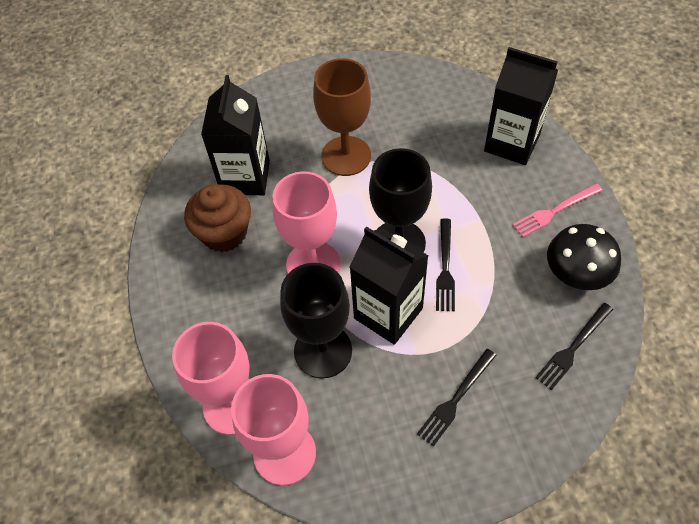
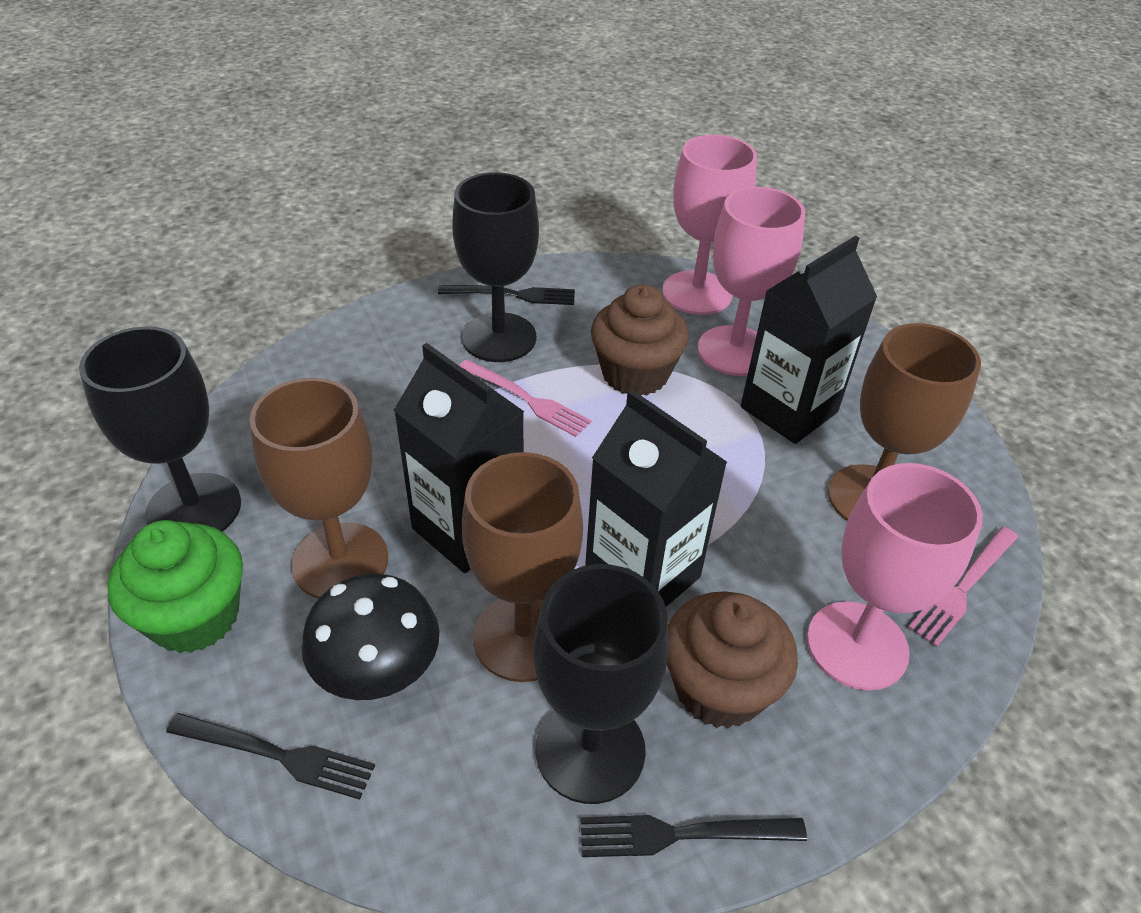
black goblet: 2 -> 3
brown cupcake: 1 -> 2
brown goblet: 1 -> 3
green cupcake: 0 -> 1
pink fork: 1 -> 2

